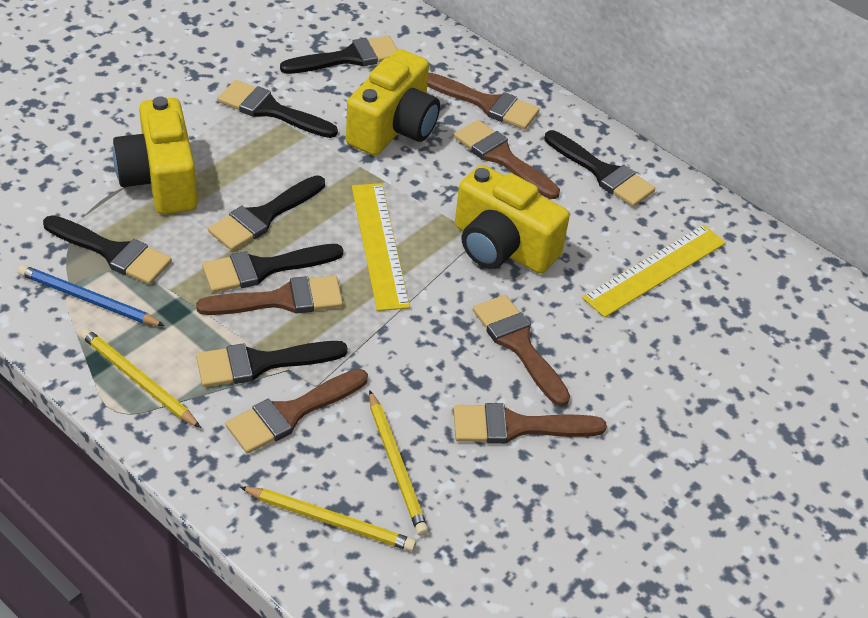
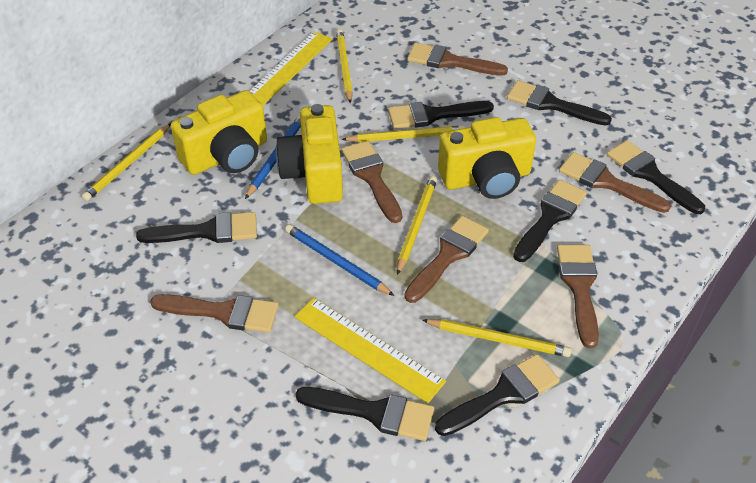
blue pencil: 1 -> 2
yellow pencil: 3 -> 5

